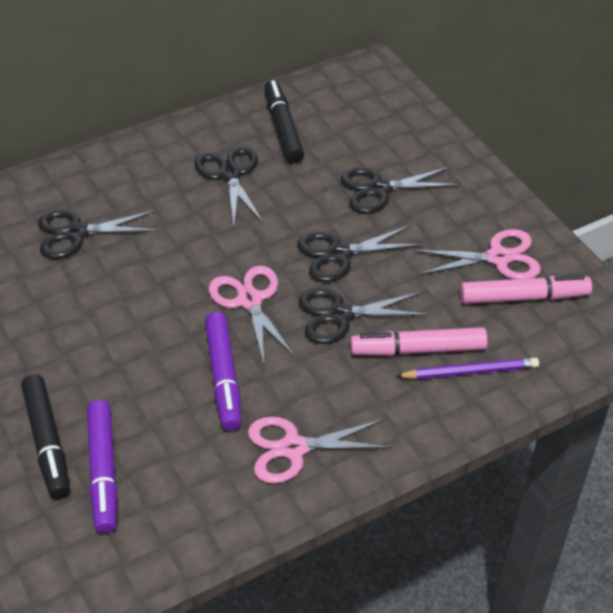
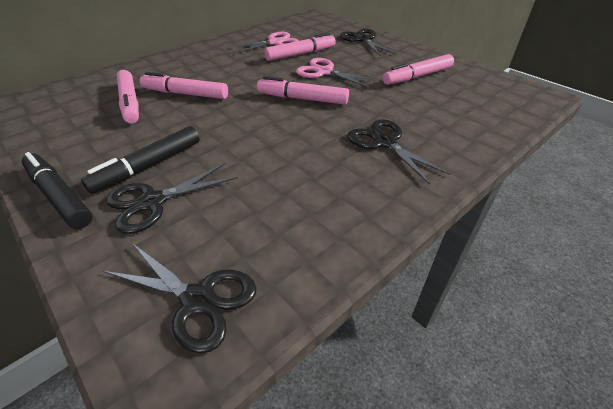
black scissors: 5 -> 4
pink marker: 2 -> 5
pink scissors: 3 -> 2
purple marker: 2 -> 0
purple pencil: 1 -> 0

